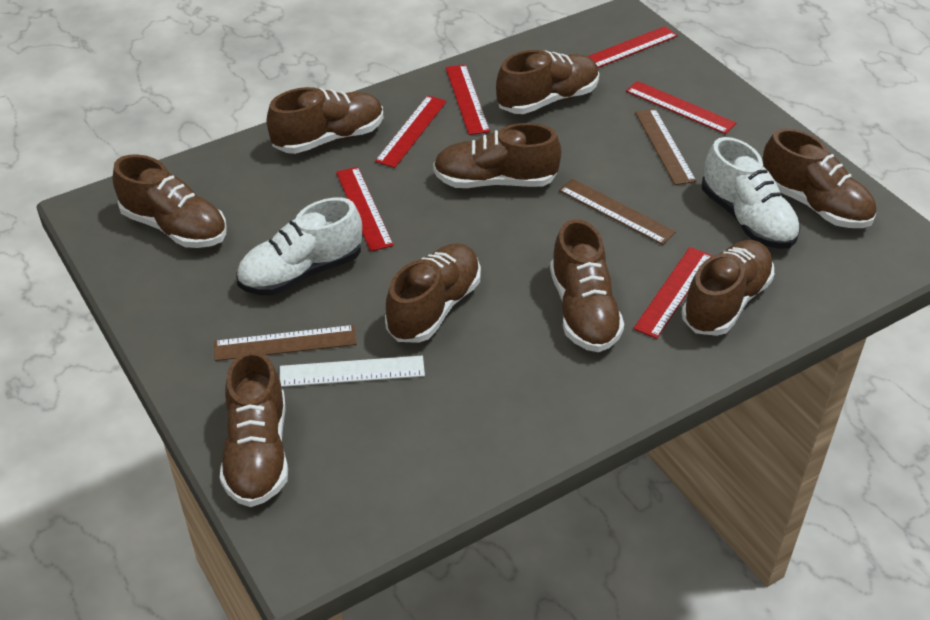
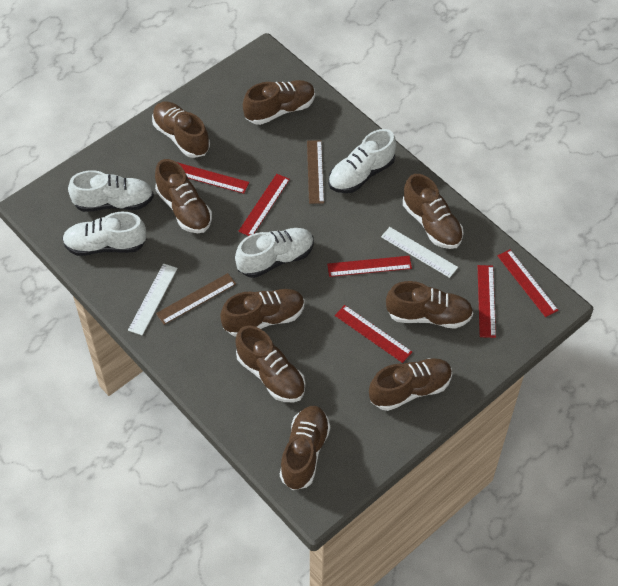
brown ruler: 3 -> 2
white ruler: 1 -> 2
white shoe: 2 -> 4

